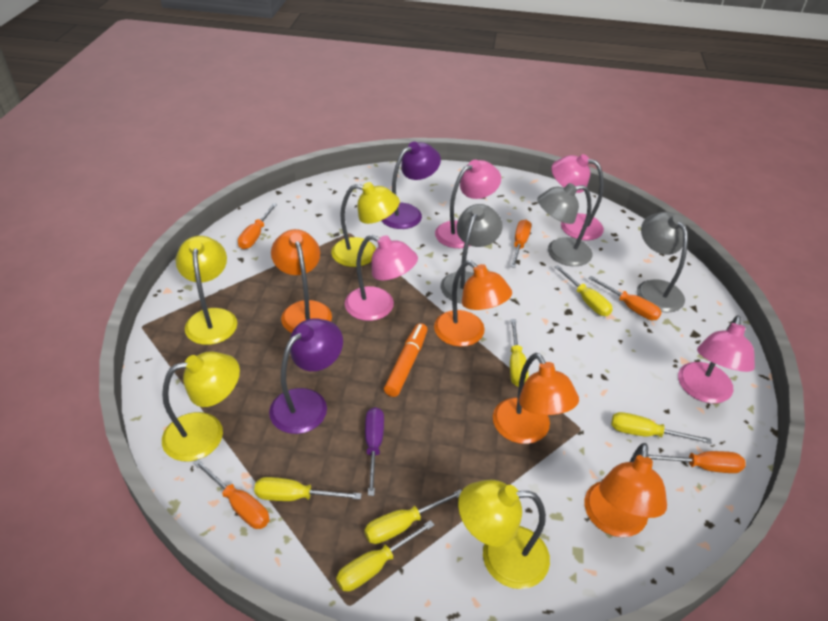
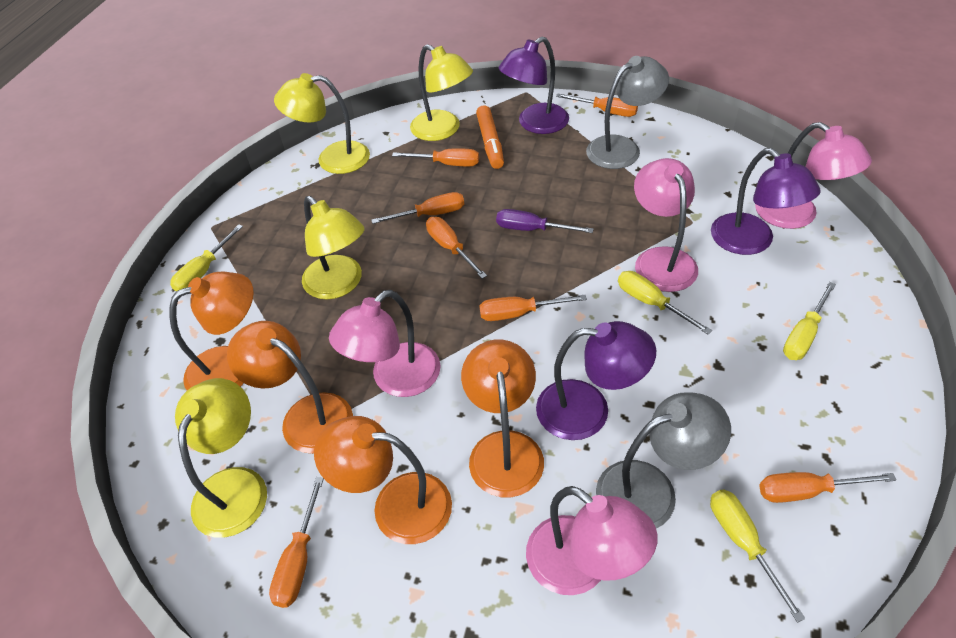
grey lamp: 3 -> 2
orange screwdriver: 5 -> 7
purple lamp: 2 -> 3
yellow screwdriver: 6 -> 4

